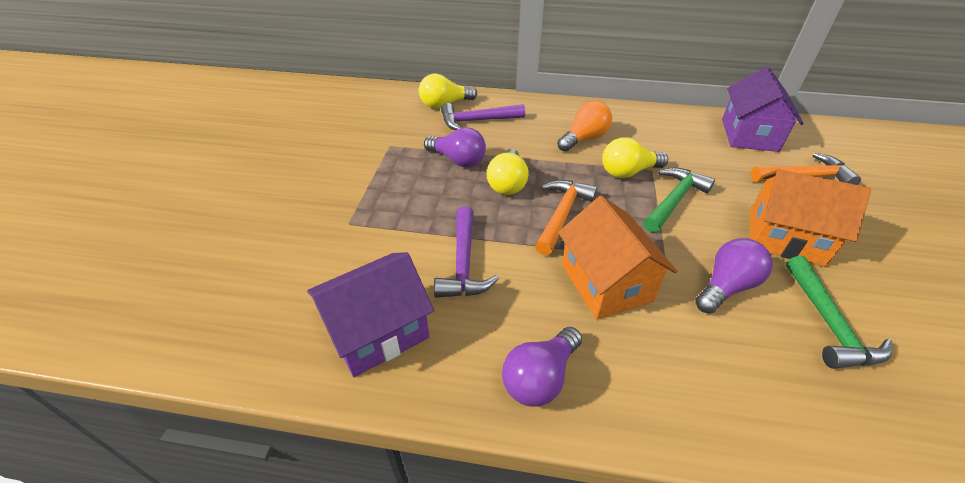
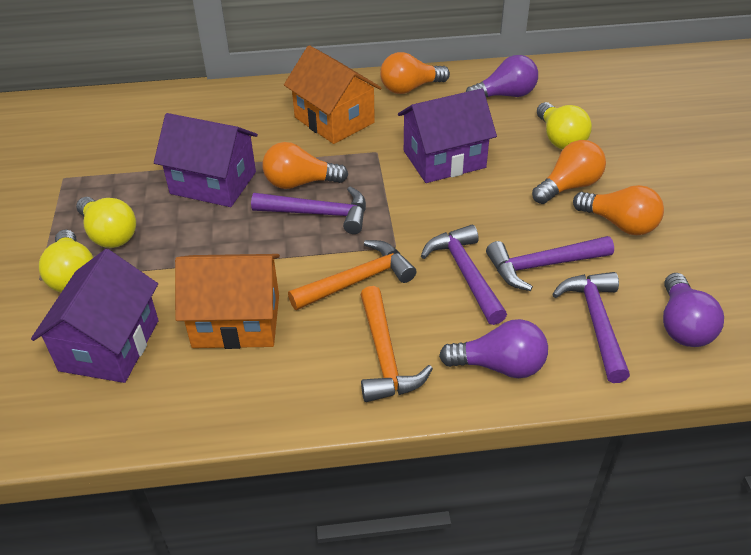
green hammer: 2 -> 0
orange light bulb: 1 -> 4
purple hammer: 2 -> 4
purple house: 2 -> 3

